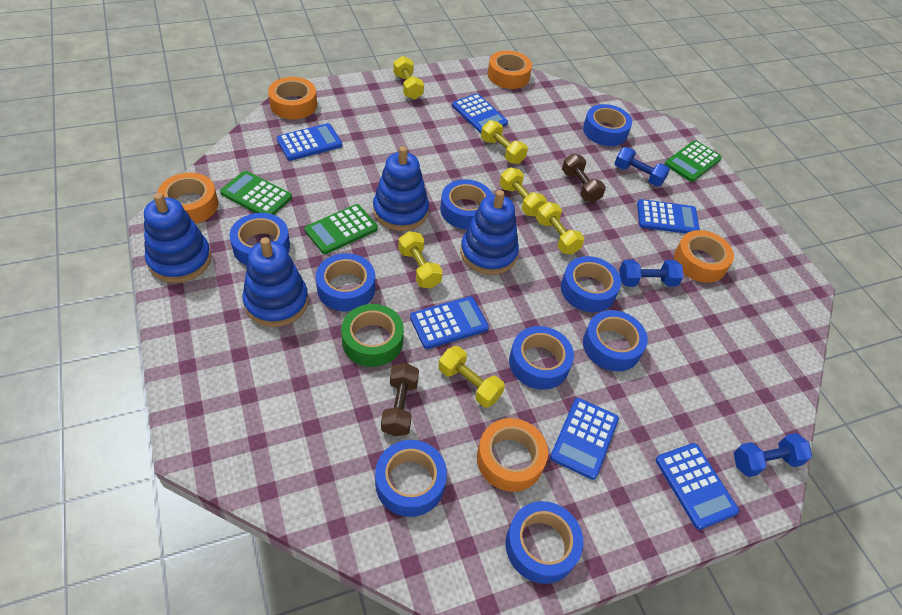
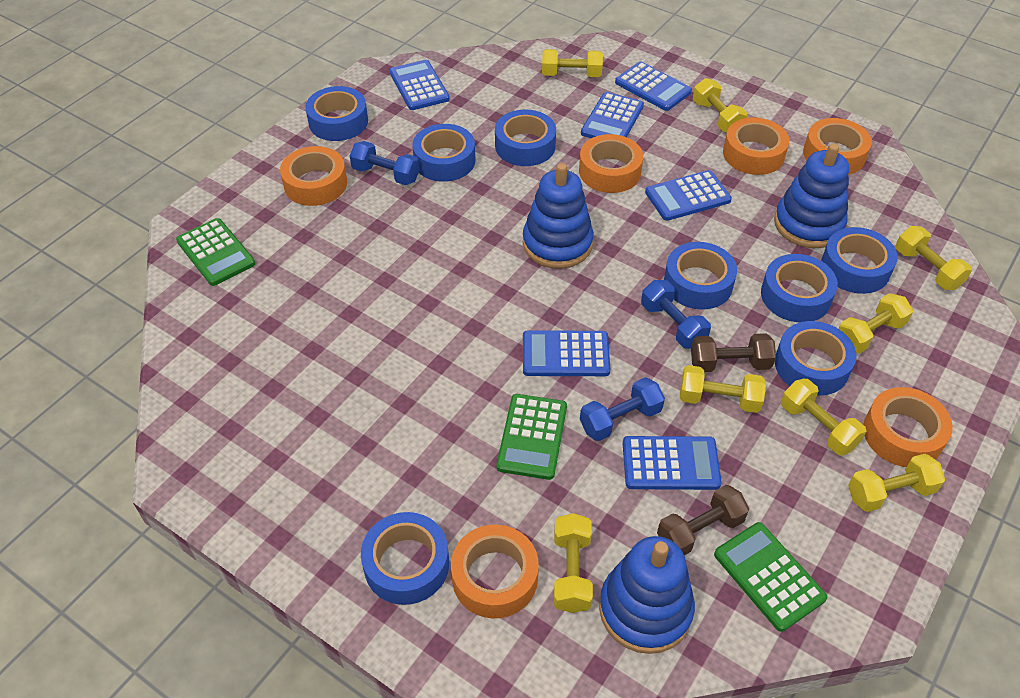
blue stacking toy: 4 -> 3
blue tape: 9 -> 8
green tape: 1 -> 0
orange tape: 5 -> 6
yellow dumbbell: 6 -> 8

